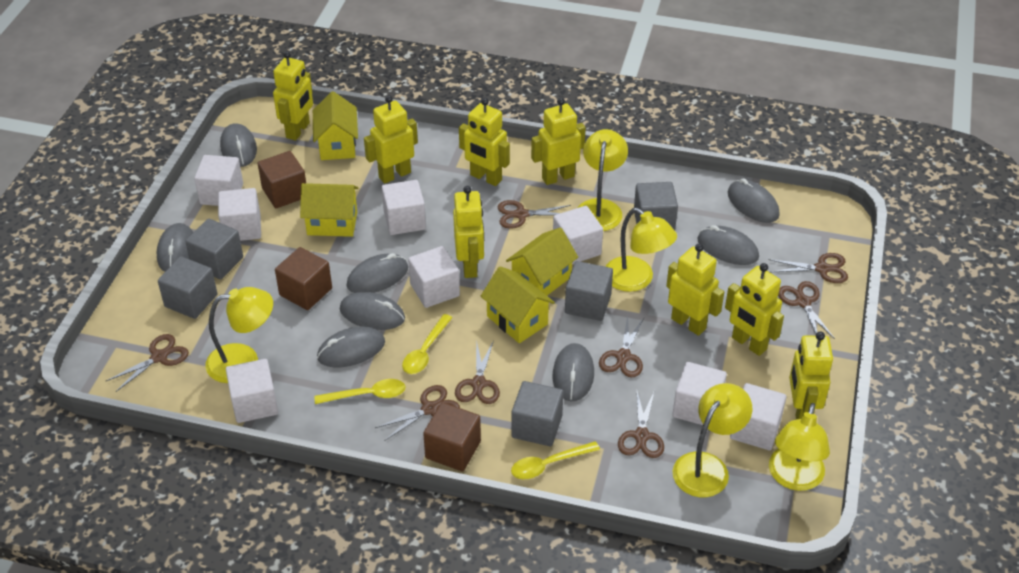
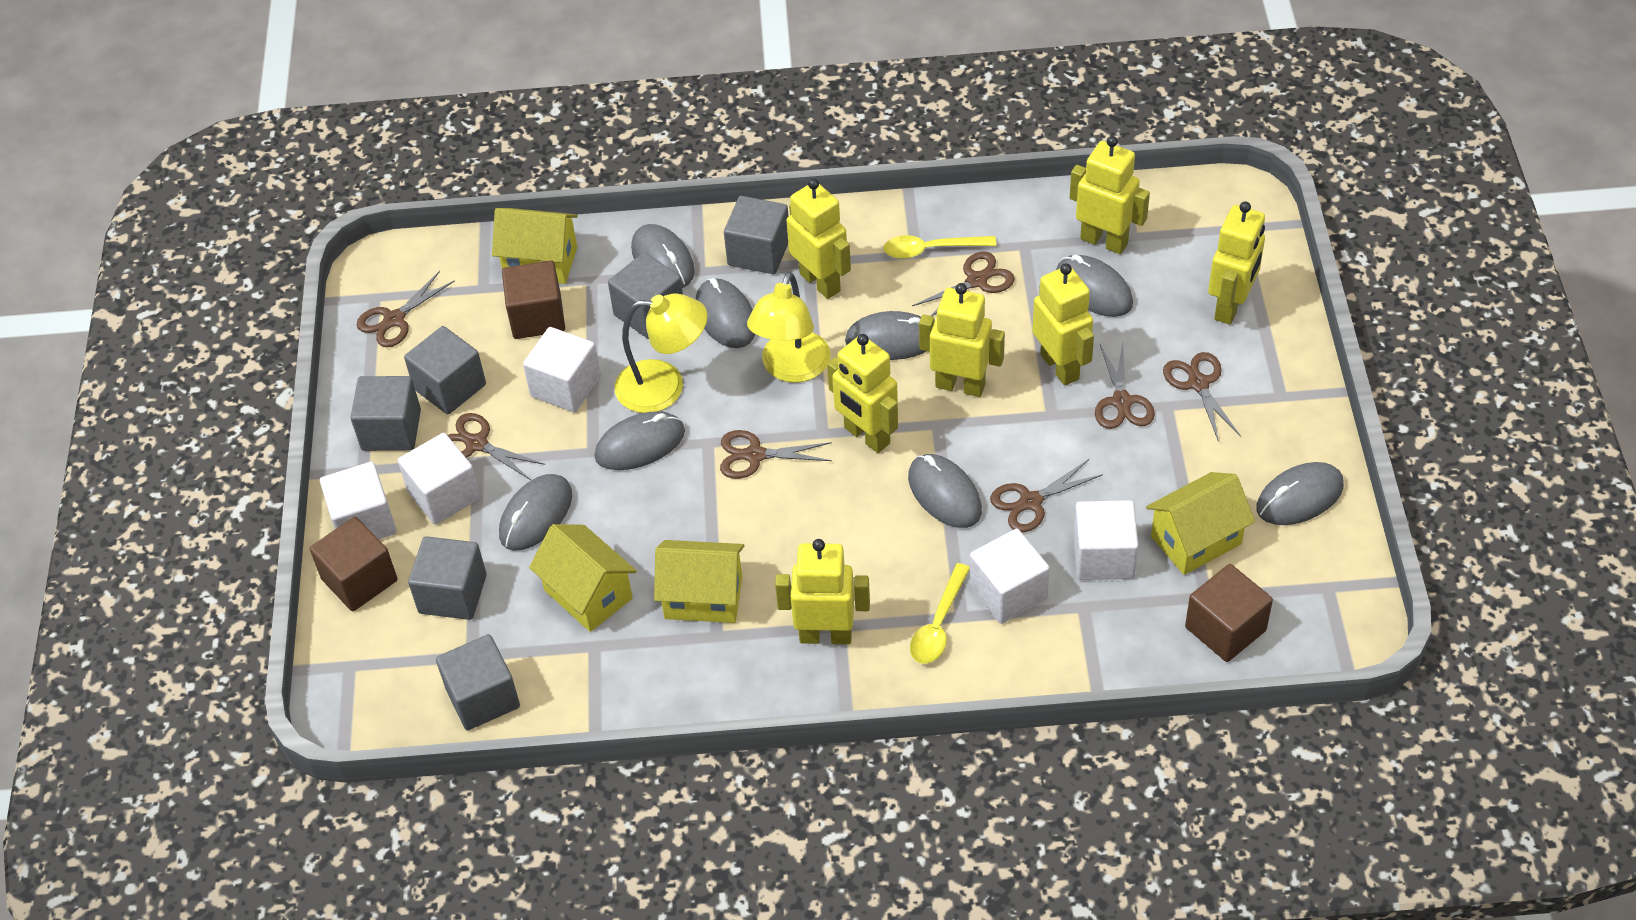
brown scissors: 8 -> 7
grey cube: 5 -> 6
white cube: 8 -> 5
yellow lamp: 5 -> 2
yellow robot: 8 -> 7
yellow spoon: 3 -> 2

